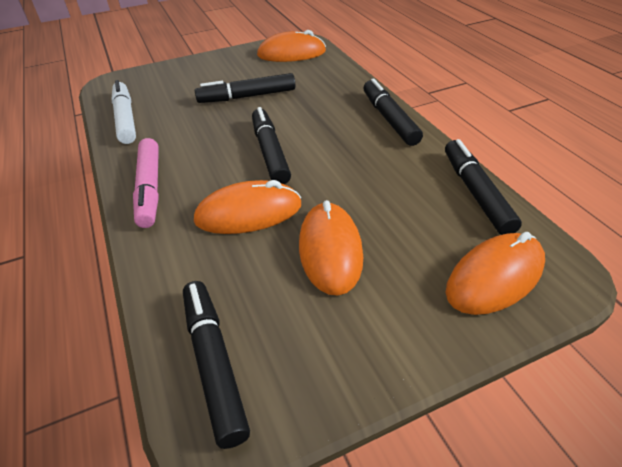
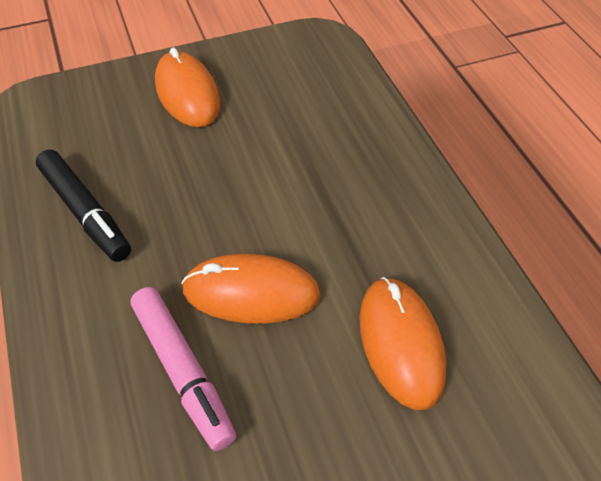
black marker: 5 -> 1
orange mouse: 4 -> 3
white marker: 1 -> 0

